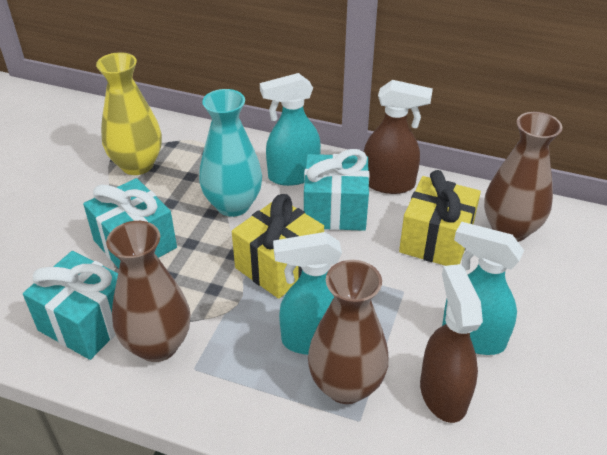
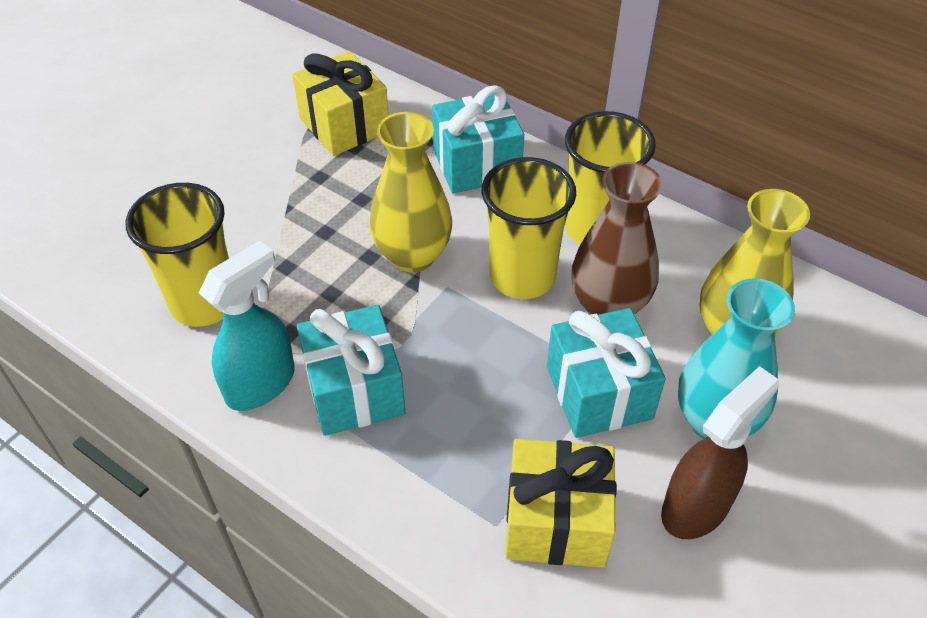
brown spray bottle: 2 -> 1
brown vase: 3 -> 1
turquoise spray bottle: 3 -> 1
yellow cup: 0 -> 3
yellow vase: 1 -> 2

